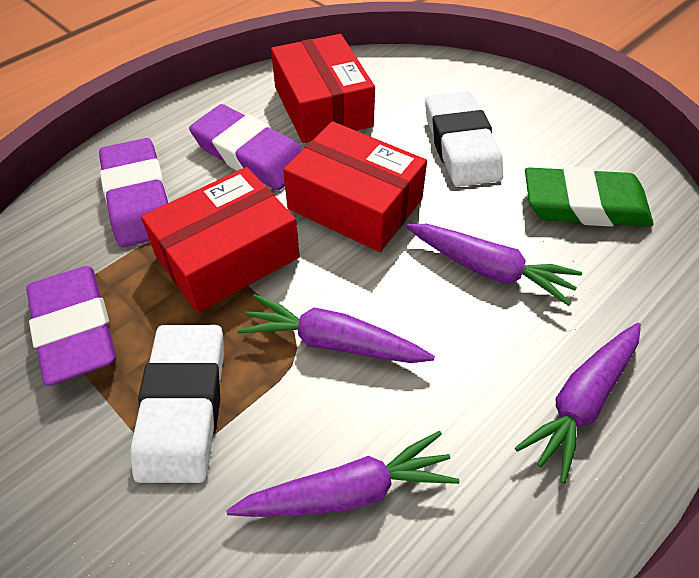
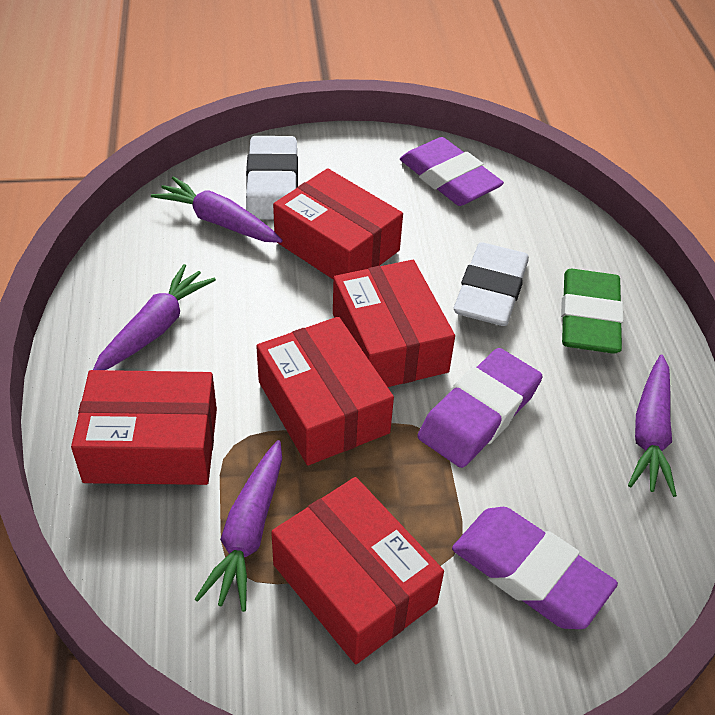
red box: 3 -> 5

